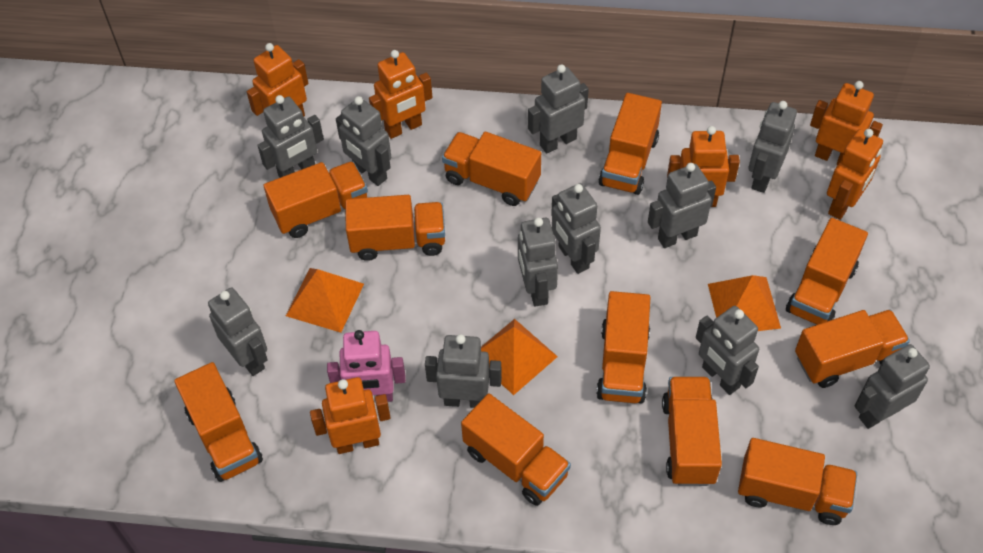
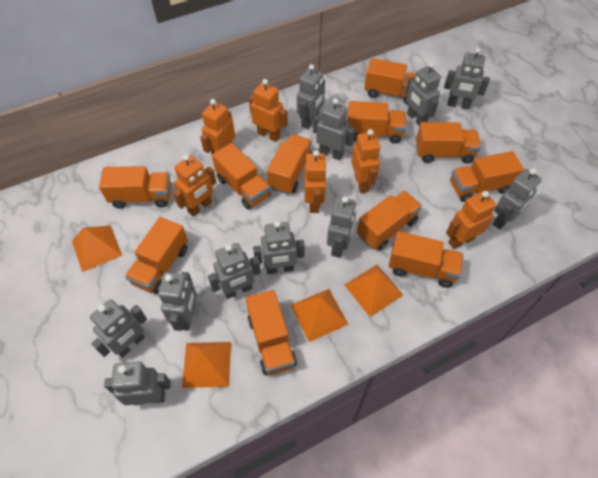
orange pyramid: 3 -> 4
pink robot: 1 -> 0

